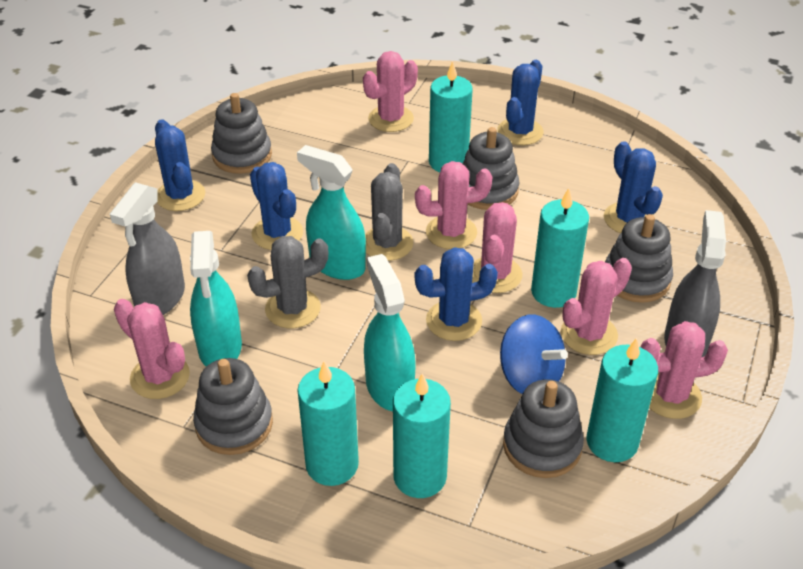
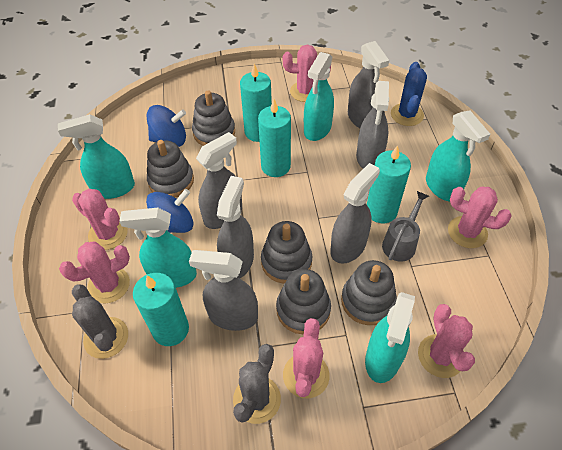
blue cactus: 5 -> 1
blue spinning top: 1 -> 2
grey spray bottle: 2 -> 6
grey watering can: 0 -> 1
turquoise candle: 5 -> 4
turquoise spray bottle: 3 -> 5

